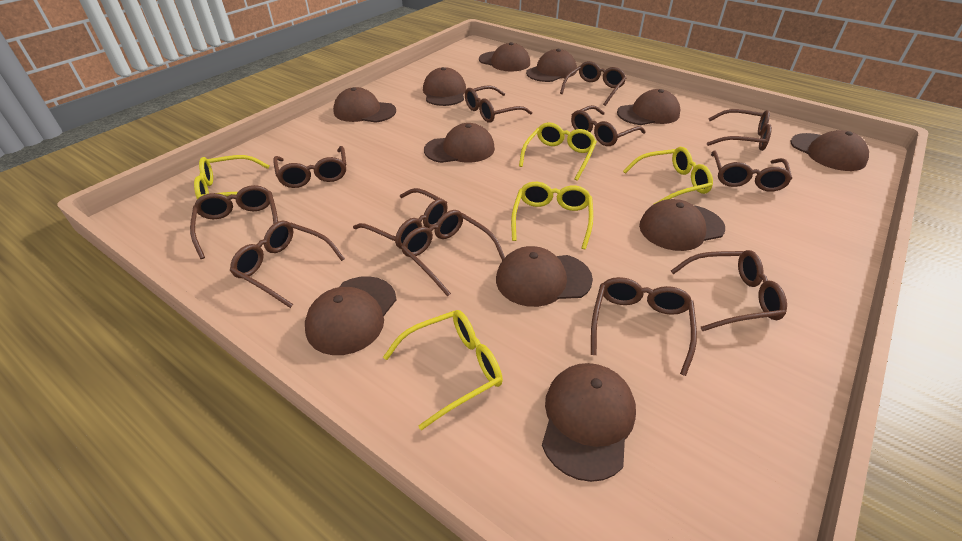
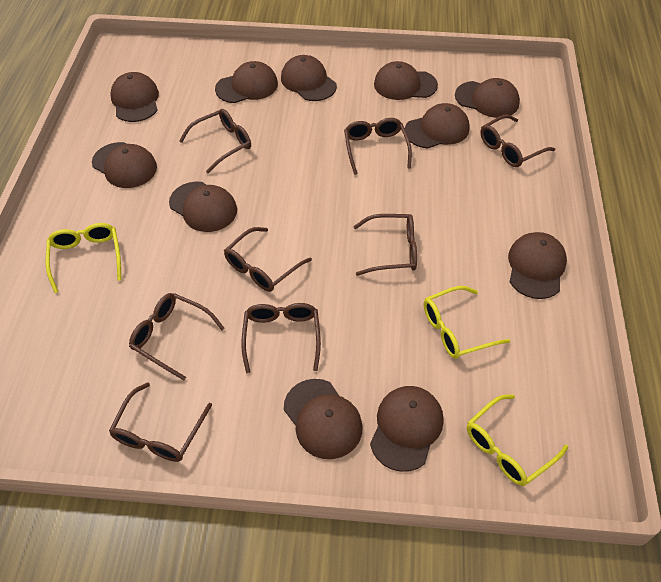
brown glasses: 12 -> 8
yellow glasses: 5 -> 3

